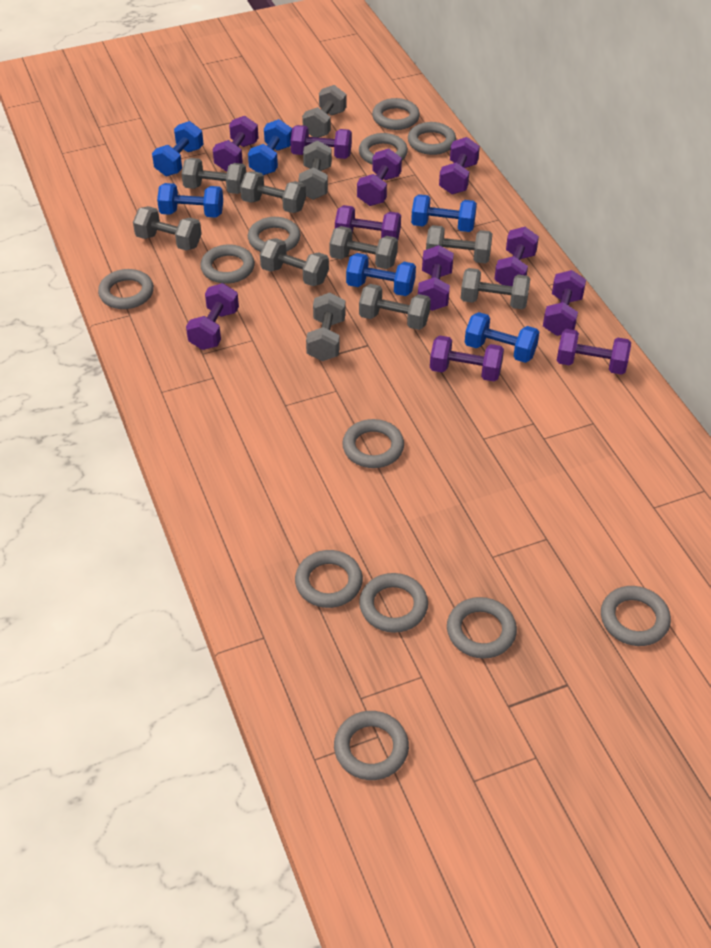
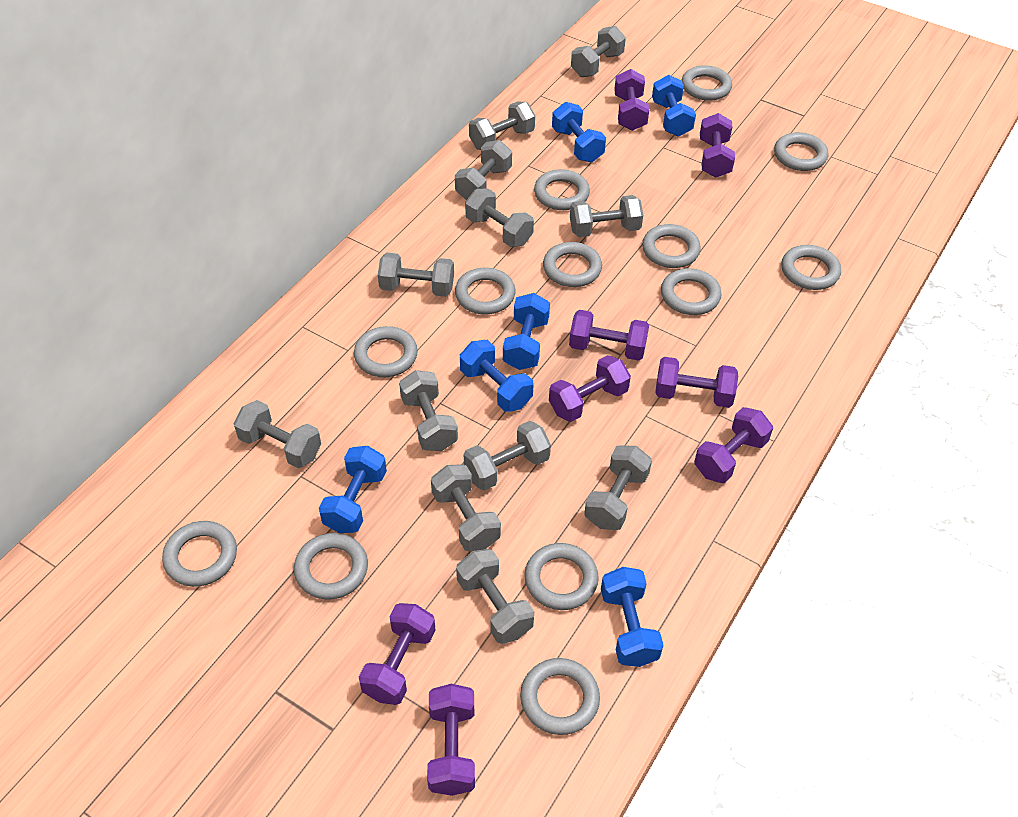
grey dumbbell: 11 -> 12
grey ring: 12 -> 13
purple dumbbell: 11 -> 8

